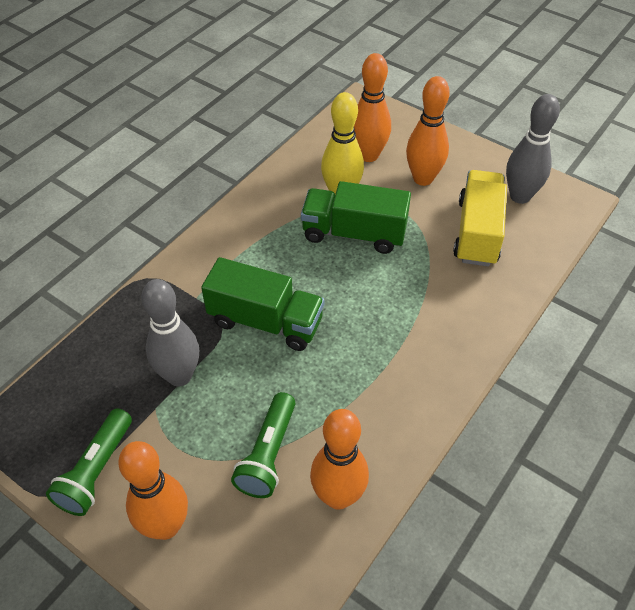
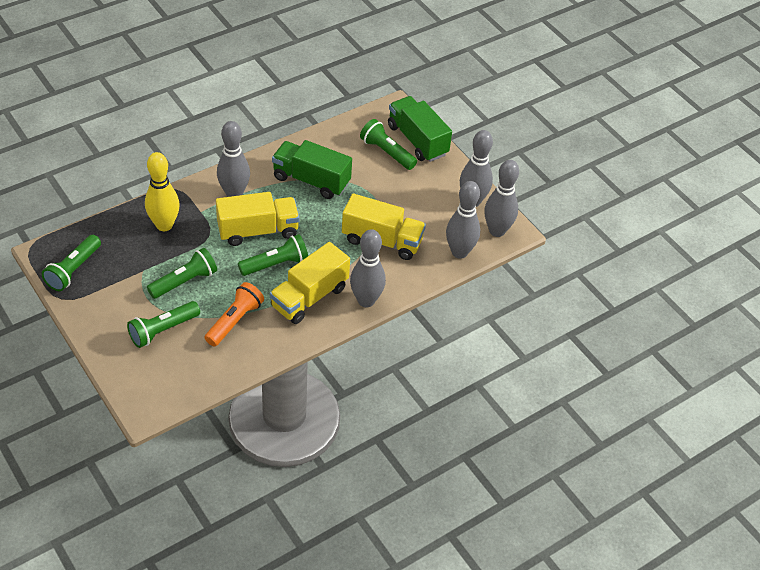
green flashlight: 2 -> 5
grey bowling pin: 2 -> 5
orange bowling pin: 4 -> 0
orange flashlight: 0 -> 1
yellow truck: 1 -> 3

